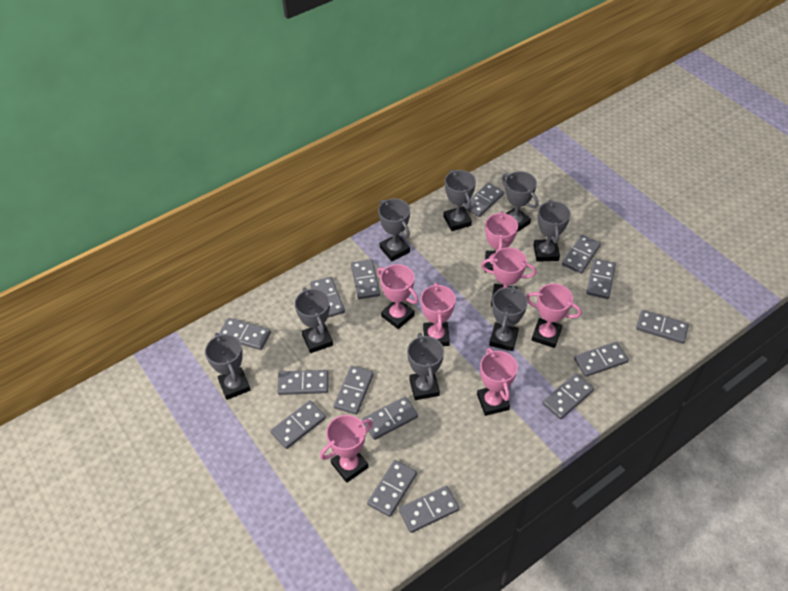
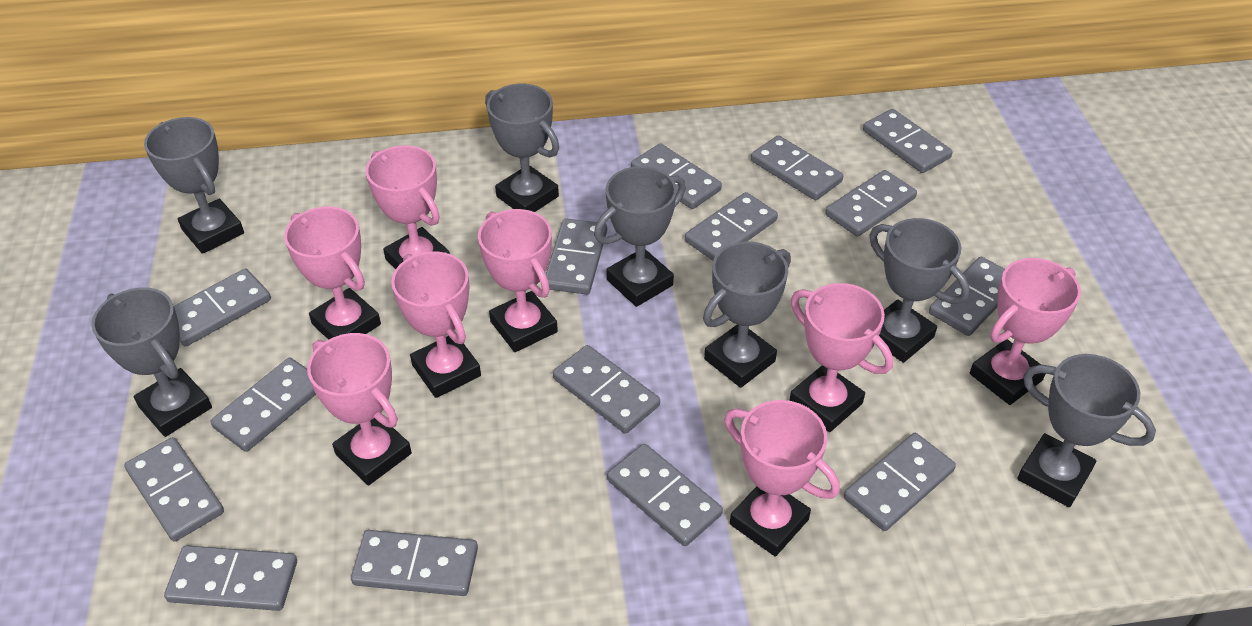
grey trophy: 8 -> 7
pink trophy: 7 -> 8

